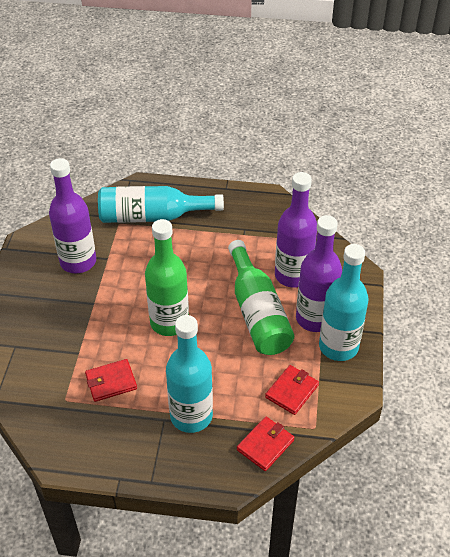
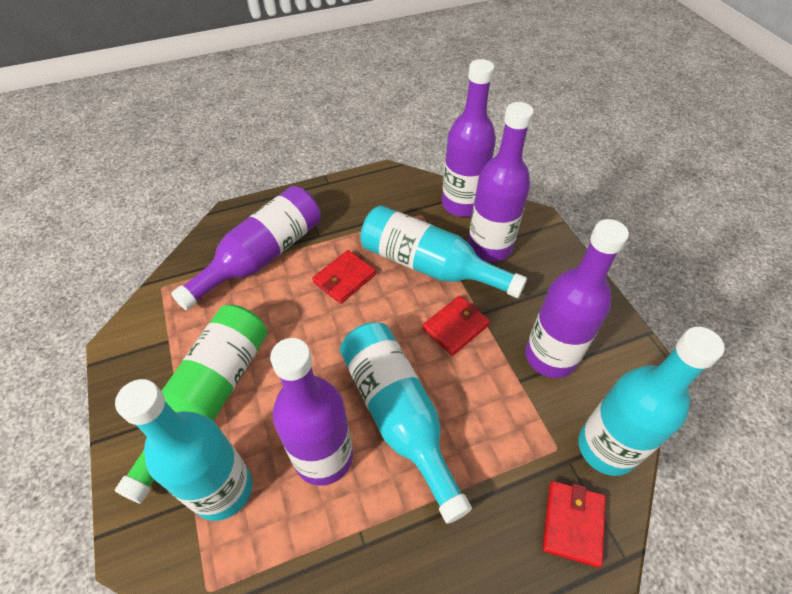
green bottle: 2 -> 1
purple bottle: 3 -> 5
turquoise bottle: 3 -> 4

